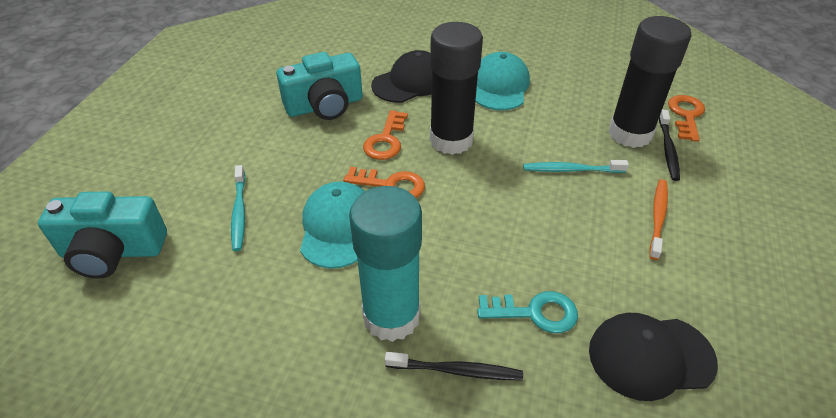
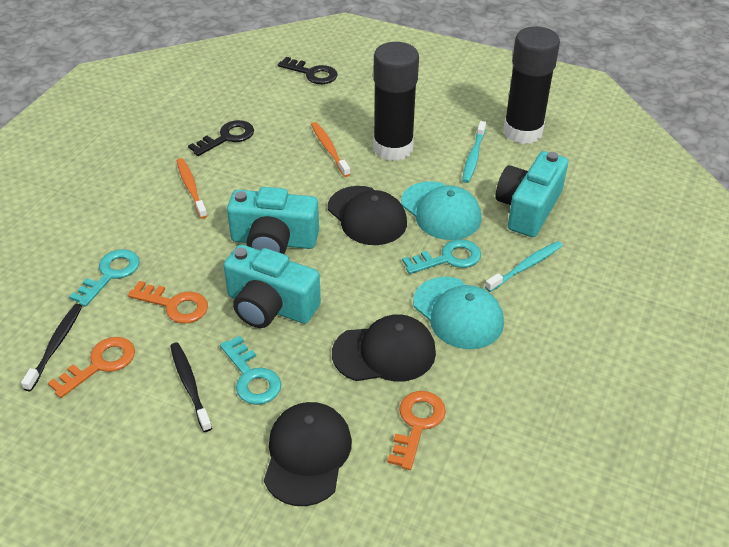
black cap: 2 -> 3
black key: 0 -> 2
orange toothbrush: 1 -> 2
turquoise camera: 2 -> 3
turquoise glue stick: 1 -> 0
turquoise key: 1 -> 3

